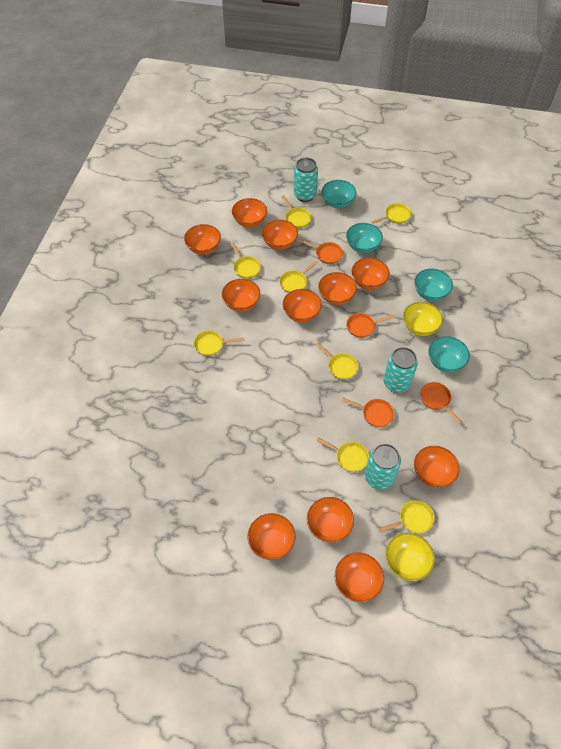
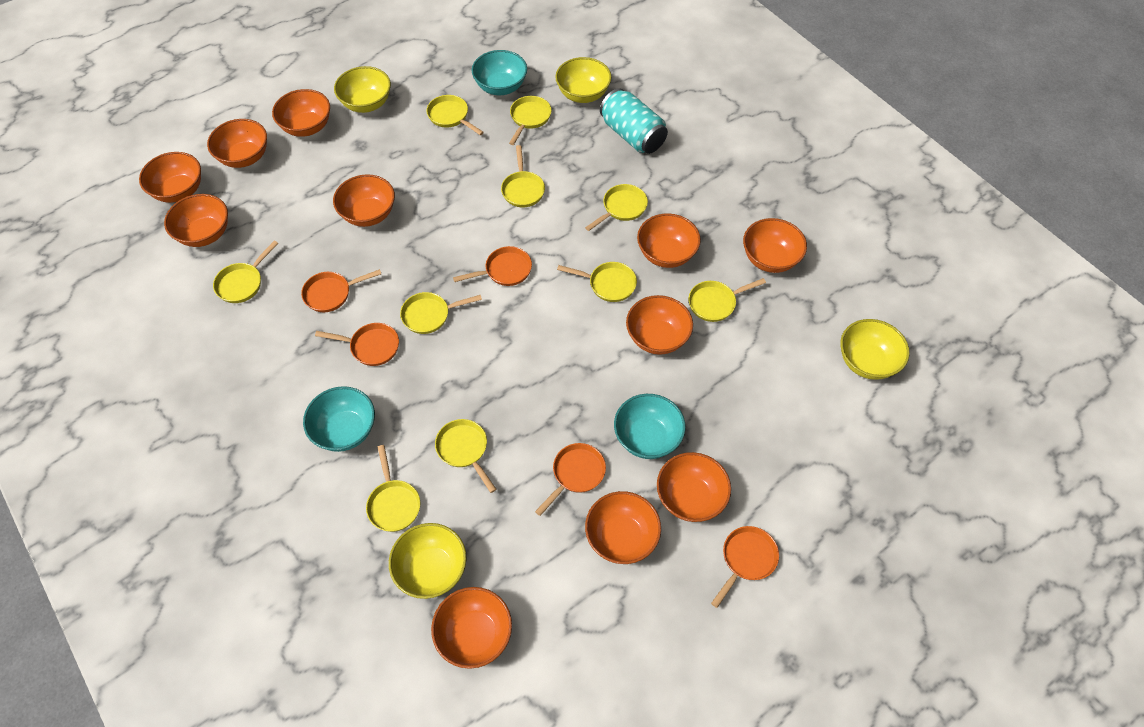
orange pan: 4 -> 5
turquoise bowl: 4 -> 3
turquoise can: 3 -> 1
yellow bowl: 2 -> 4
yellow pan: 8 -> 10

